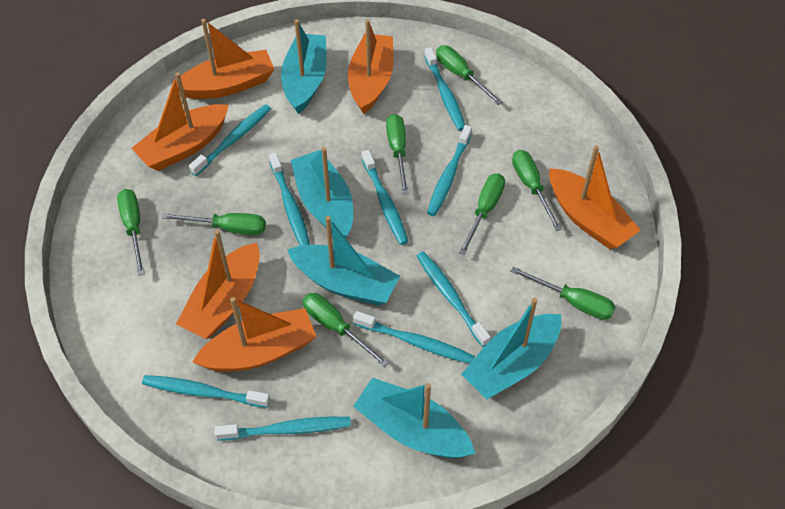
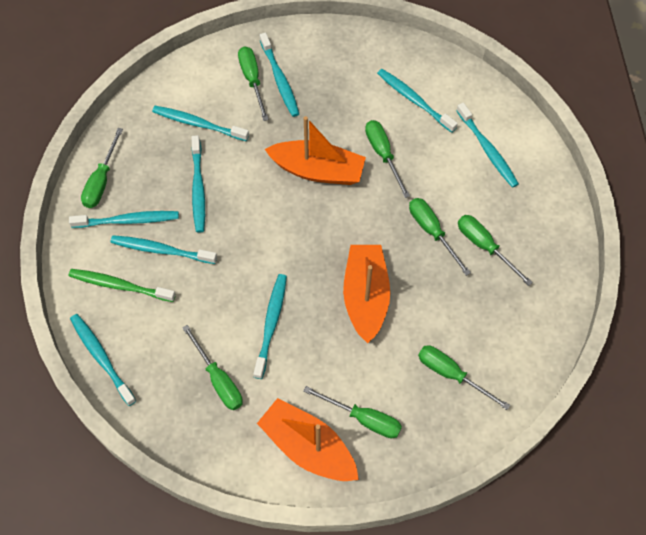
green toothbrush: 0 -> 1
orange boat: 6 -> 3
turquoise boat: 5 -> 0

